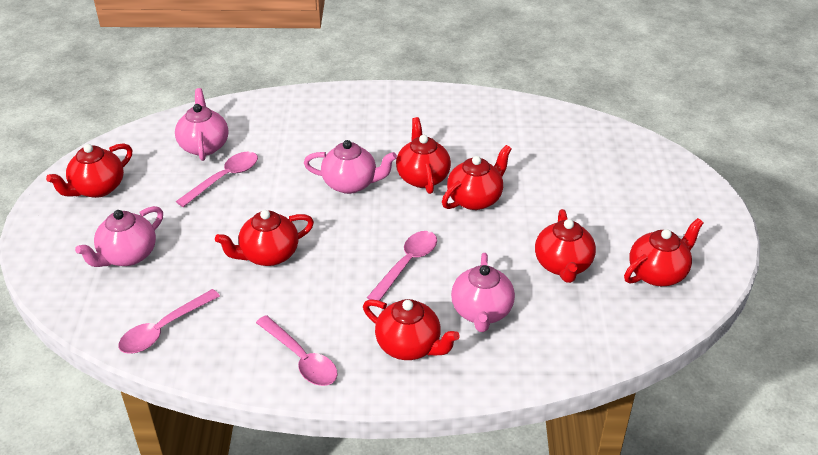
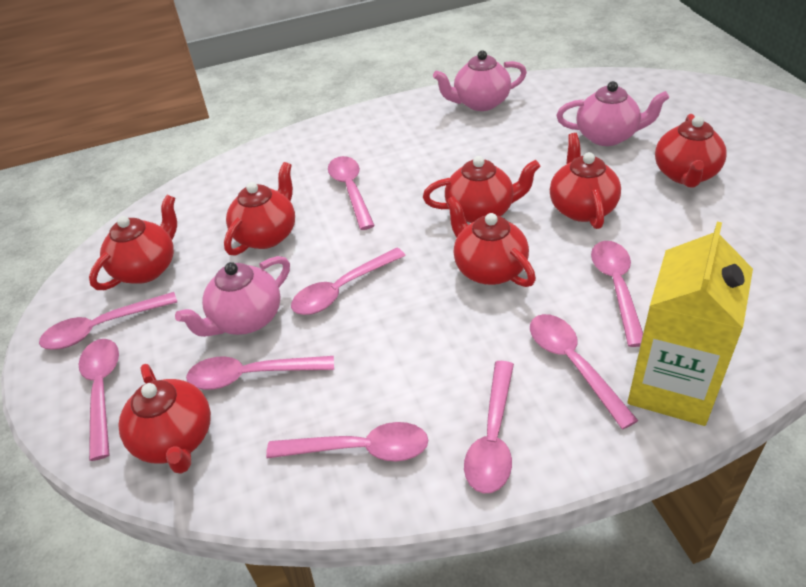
pink spoon: 4 -> 9
pink teapot: 4 -> 3
yellow carton: 0 -> 1

